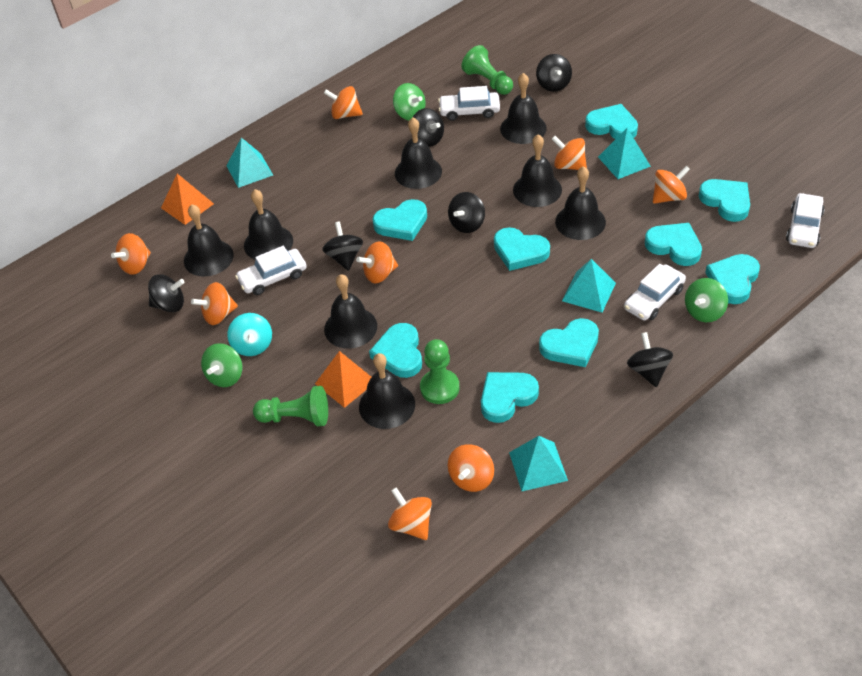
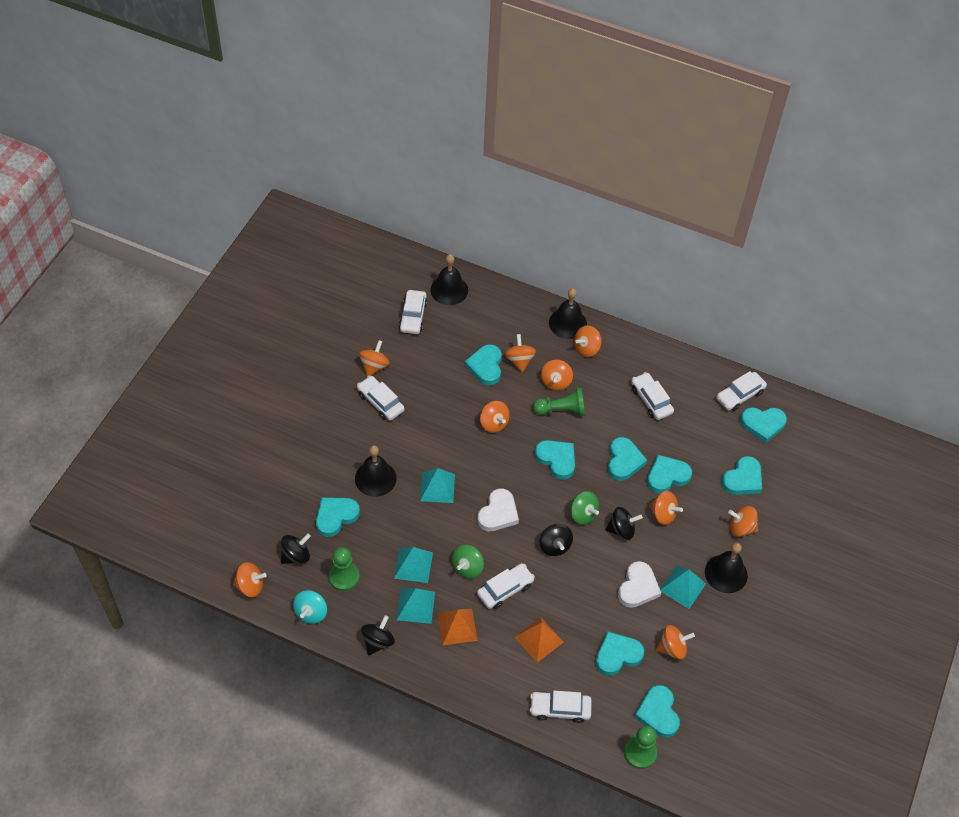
black bell: 8 -> 4
black spinning top: 6 -> 4
green spinning top: 3 -> 2
orange spinning top: 8 -> 9
white car: 4 -> 6
white heart: 0 -> 2

